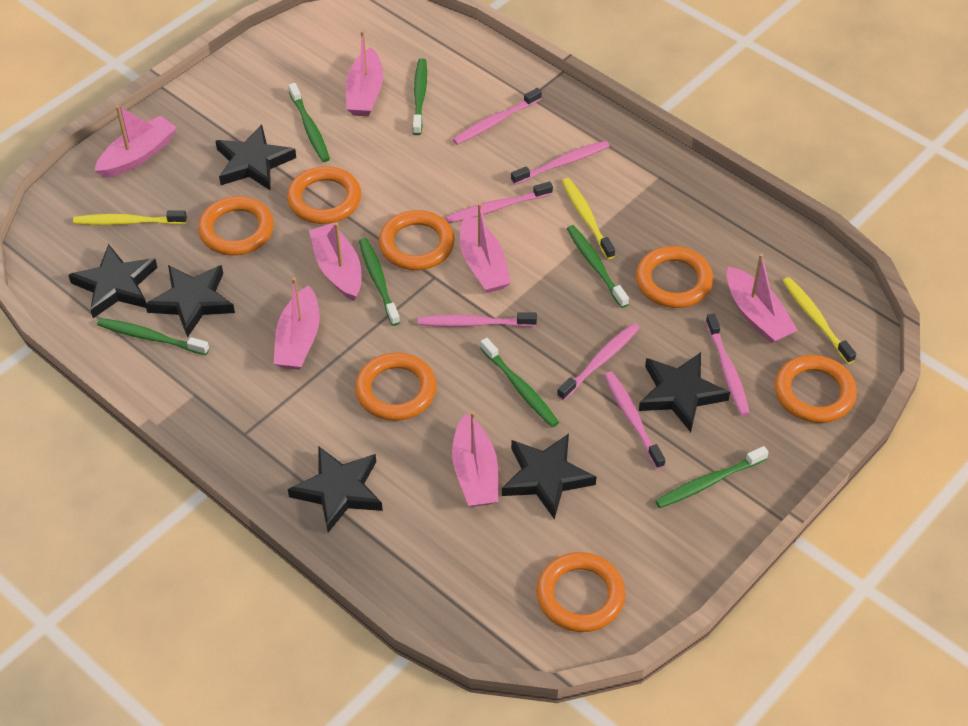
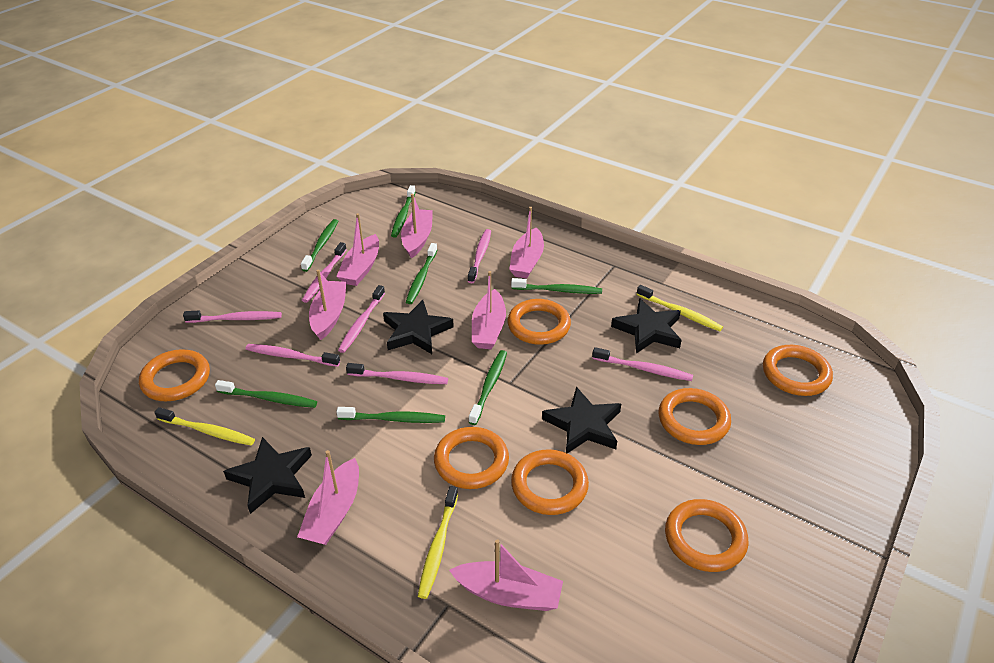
black star: 6 -> 4

